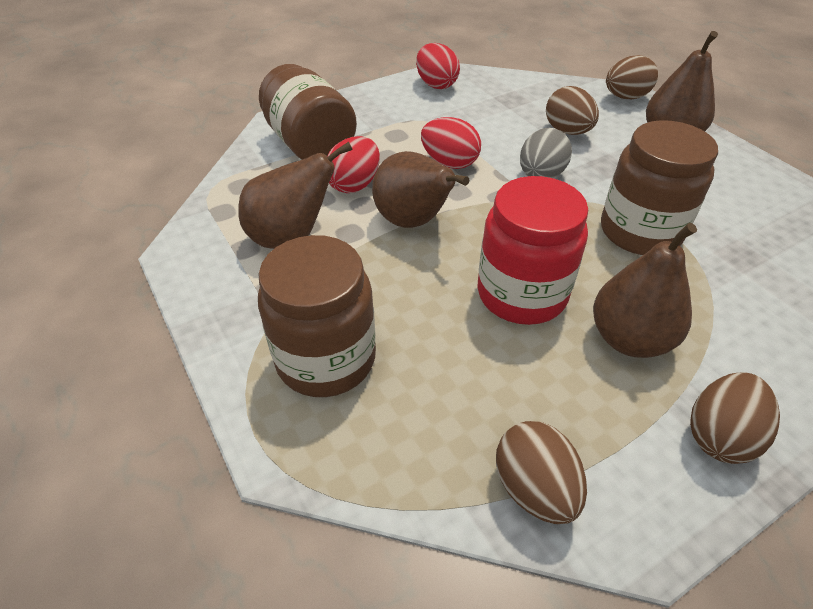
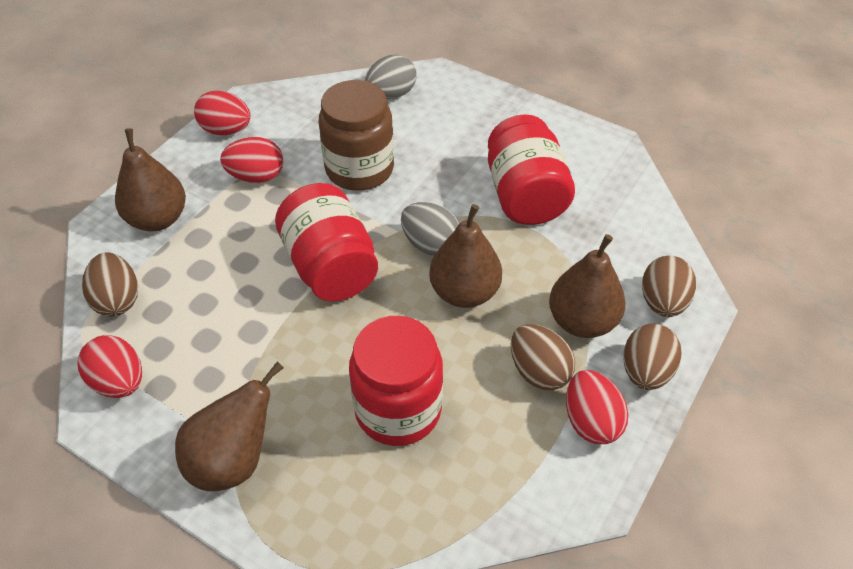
brown jar: 3 -> 1
grey egg: 1 -> 2
red egg: 3 -> 4
red jar: 1 -> 3

